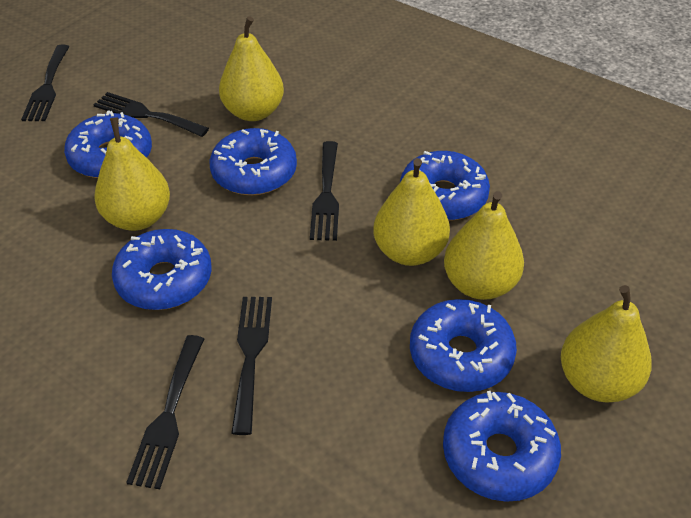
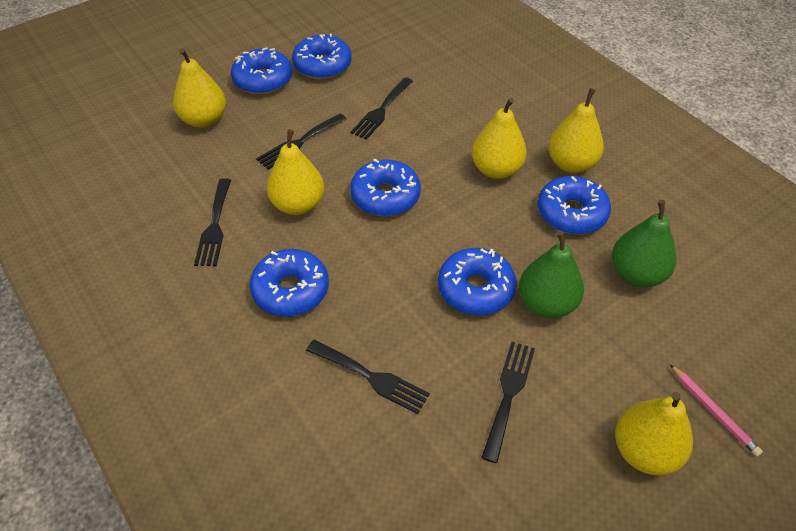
green pear: 0 -> 2
pink pencil: 0 -> 1

